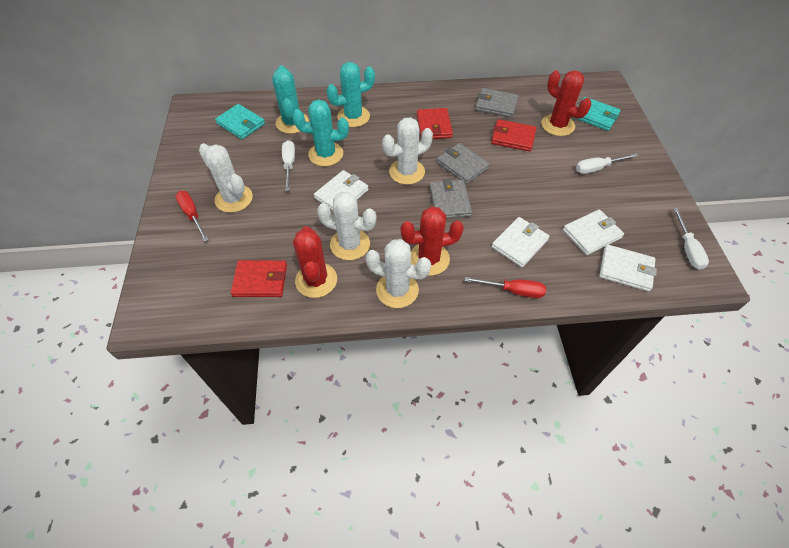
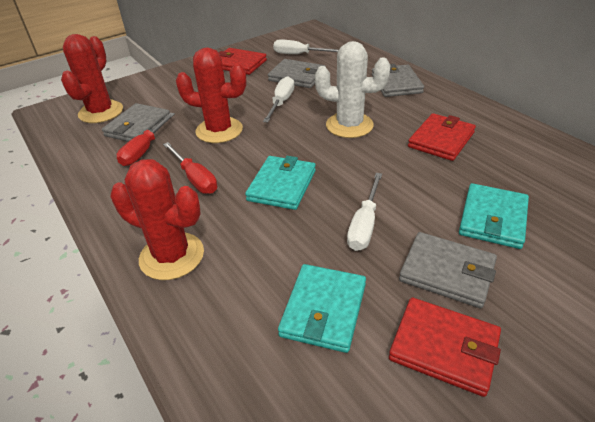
grey wallet: 3 -> 4
turquoise cactus: 3 -> 0
turquoise wallet: 2 -> 3
white cactus: 4 -> 1
white wallet: 4 -> 0

